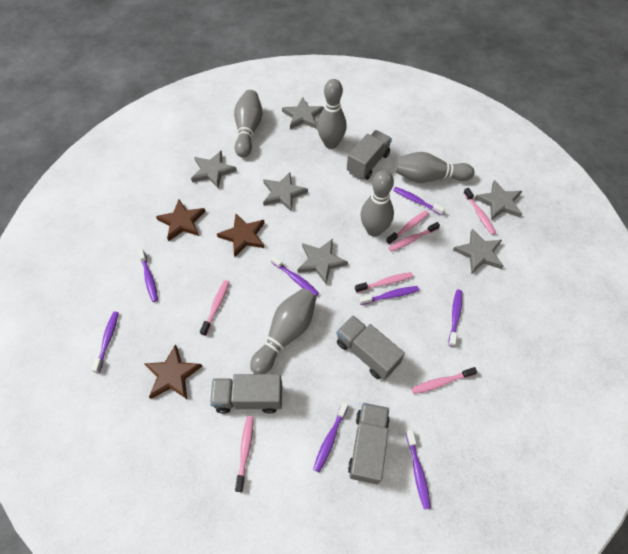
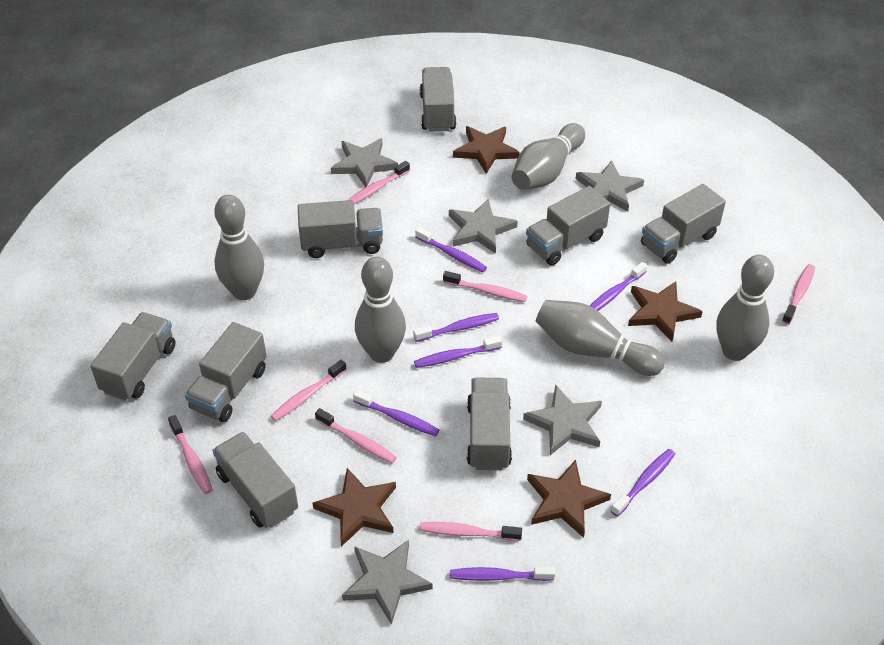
brown star: 3 -> 4
grey star: 6 -> 5
grey truck: 4 -> 8
purple toothbrush: 8 -> 7

